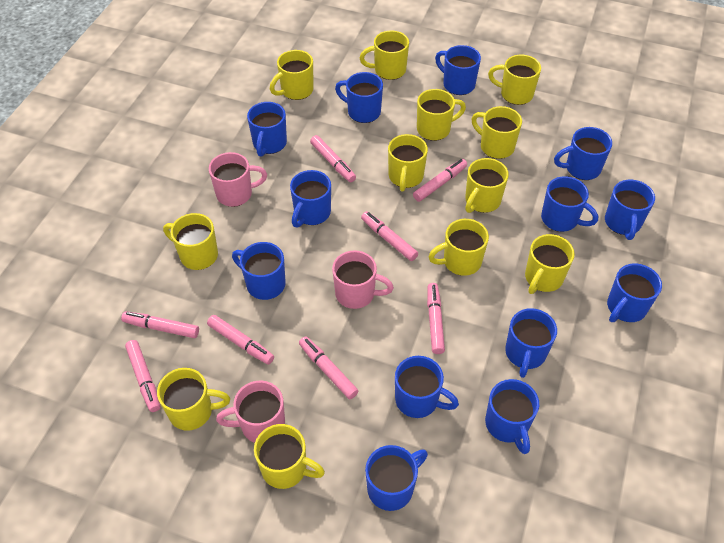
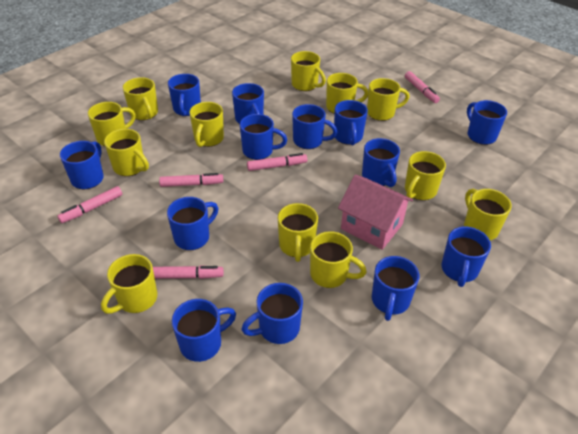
pink house: 0 -> 1
pink marker: 8 -> 5
pink mug: 3 -> 0

